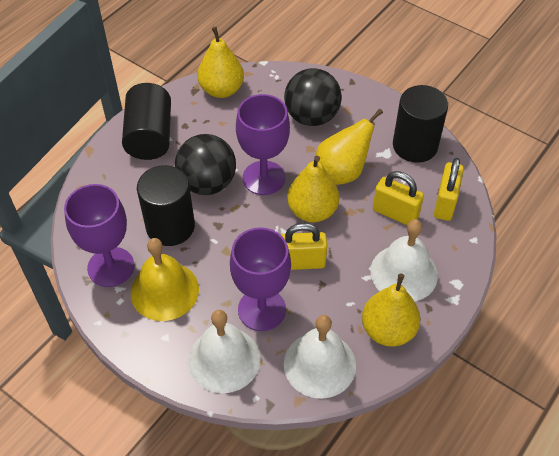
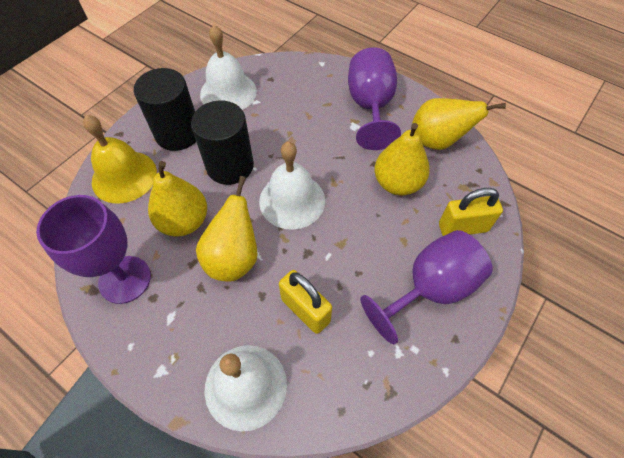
black ball: 2 -> 0
black cylinder: 3 -> 2
yellow padlock: 3 -> 2

